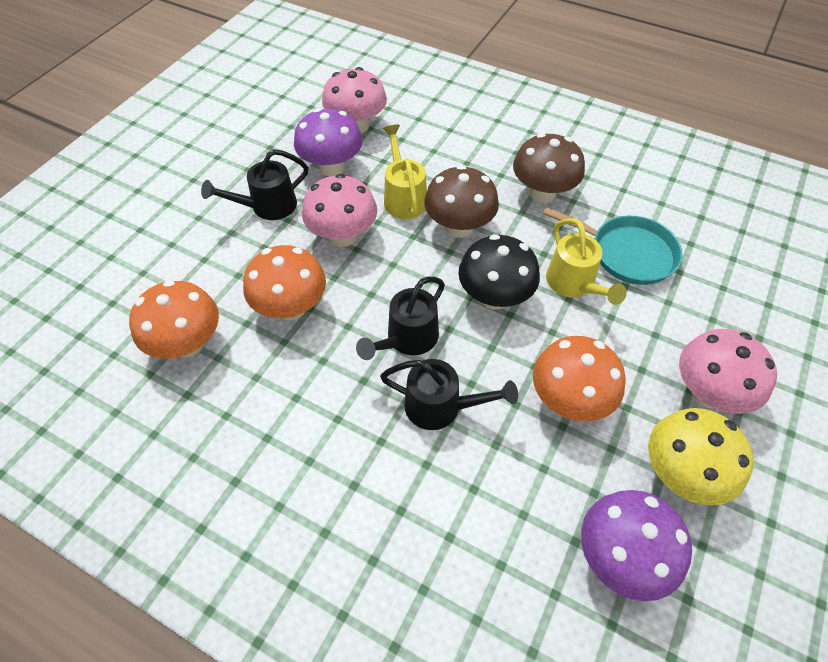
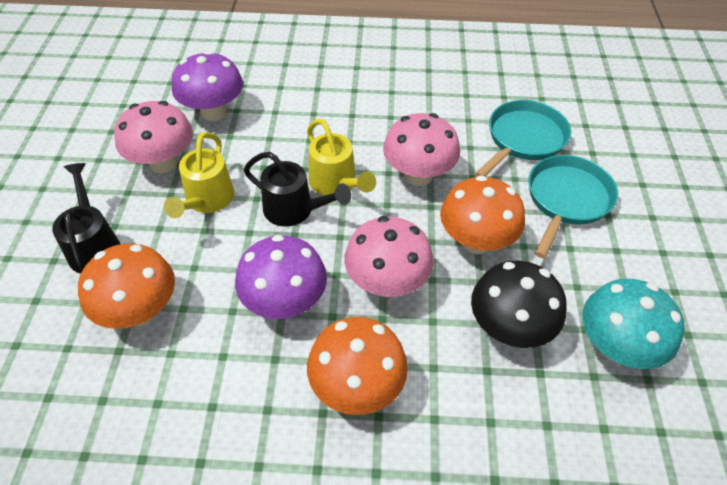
black watering can: 3 -> 2
brown mushroom: 2 -> 0
turquoise mushroom: 0 -> 1
turquoise pan: 1 -> 2
yellow mushroom: 1 -> 0

